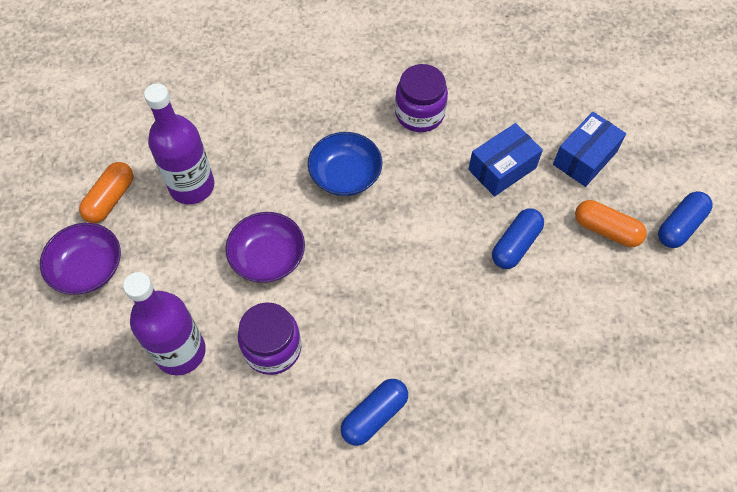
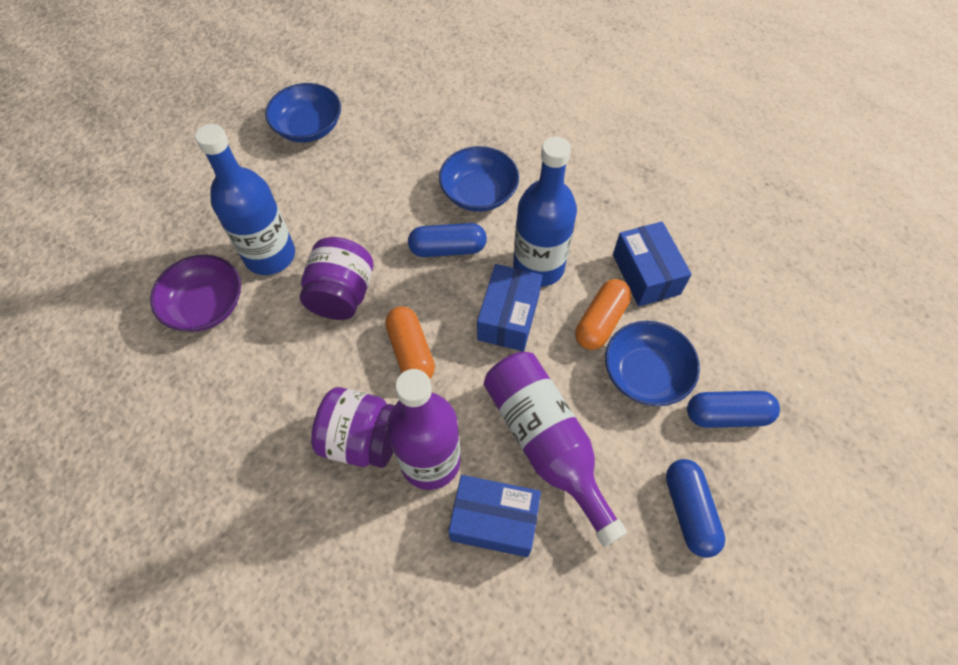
blue bottle: 0 -> 2
blue bowl: 1 -> 3
blue box: 2 -> 3
purple bowl: 2 -> 1

